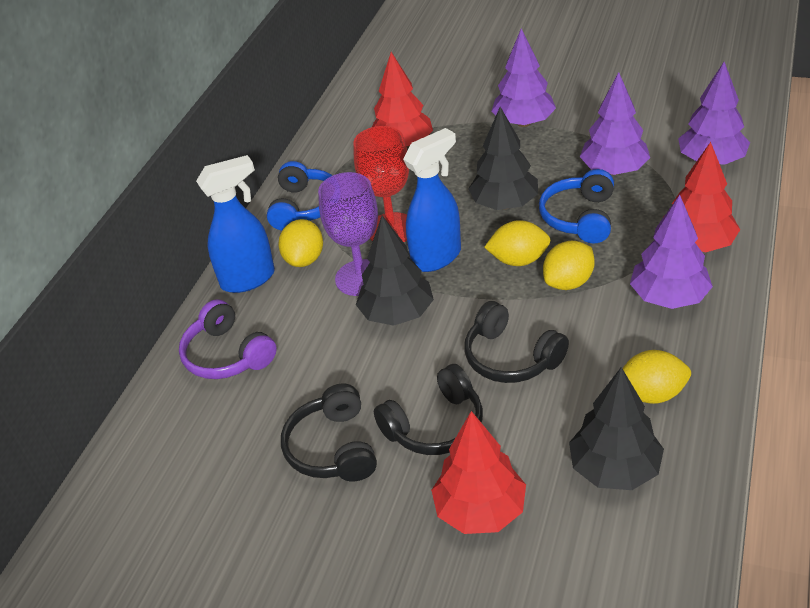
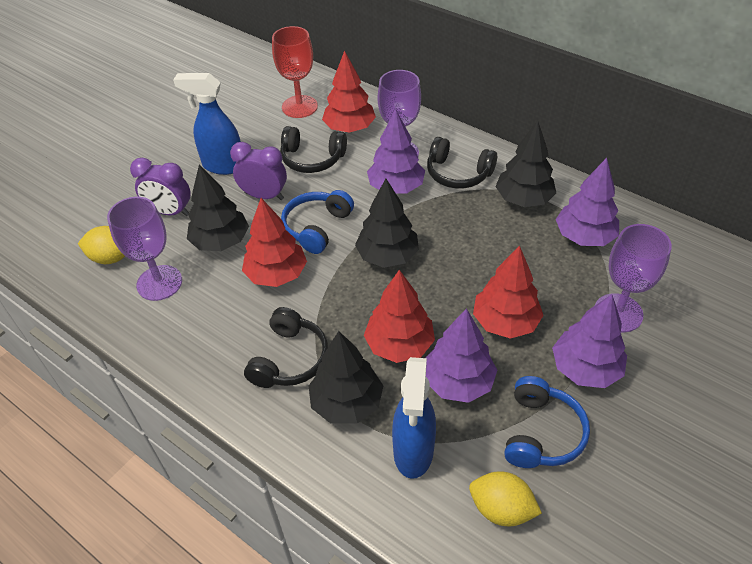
black tree: 3 -> 4
purple clock: 0 -> 2
purple goblet: 1 -> 3
purple headphones: 1 -> 0
red tree: 3 -> 4
yellow lemon: 4 -> 2

